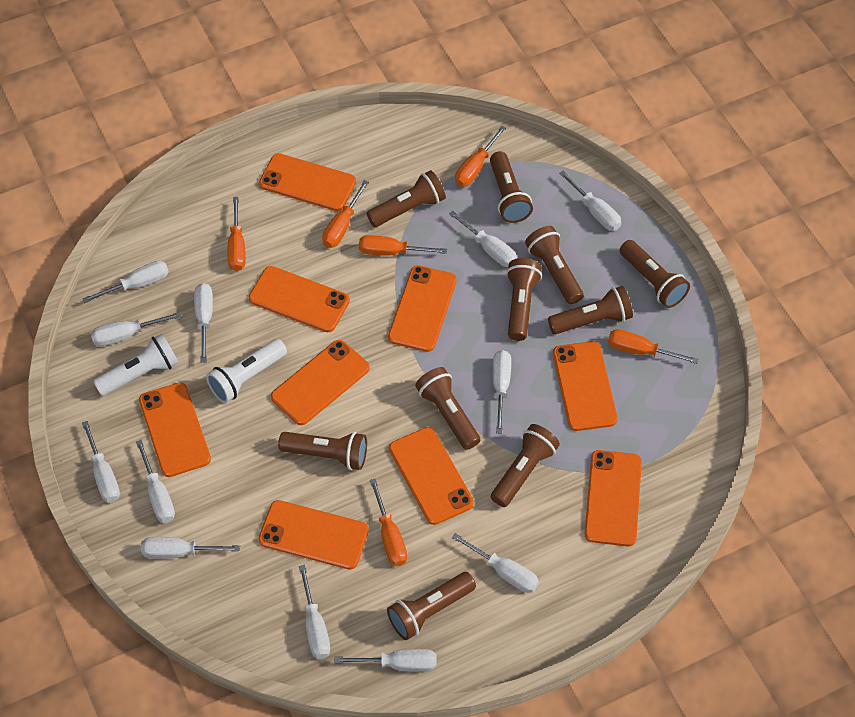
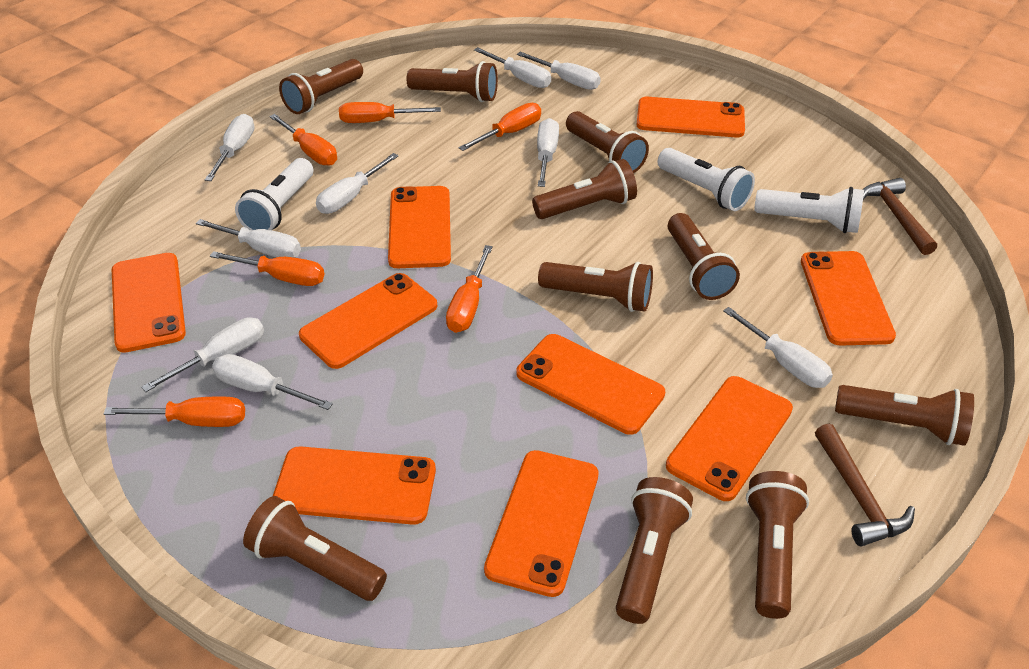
brown hammer: 0 -> 2
white flashlight: 2 -> 3
white screwdriver: 12 -> 9

